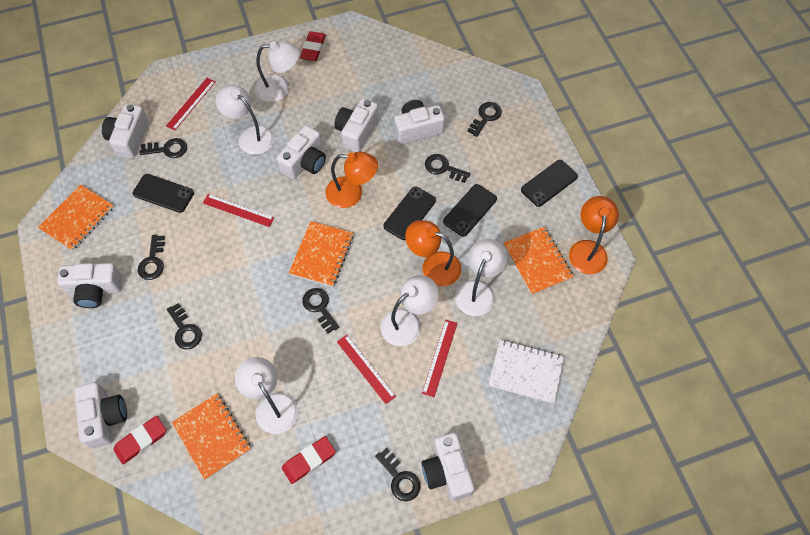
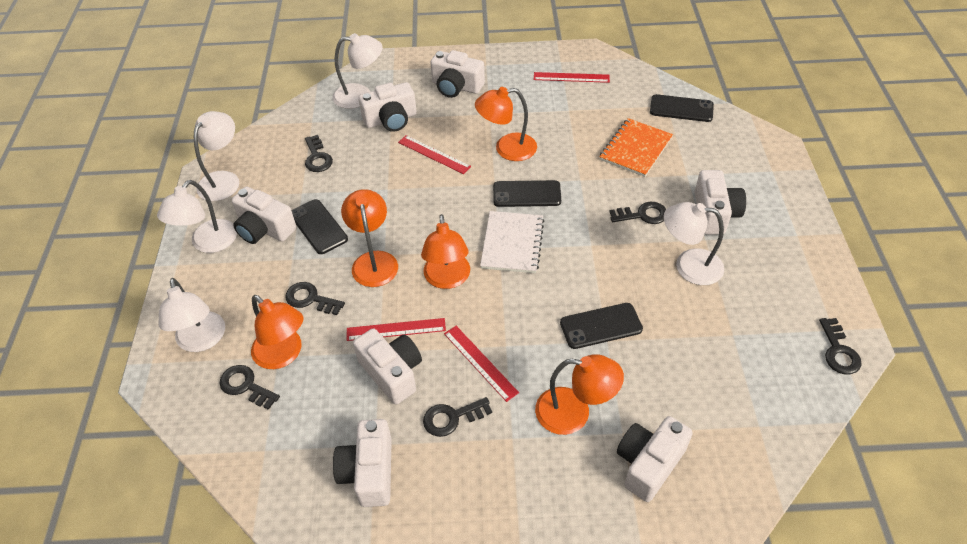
black key: 7 -> 6
orange lamp: 3 -> 5
orange notebook: 4 -> 1
red eraser: 3 -> 0

